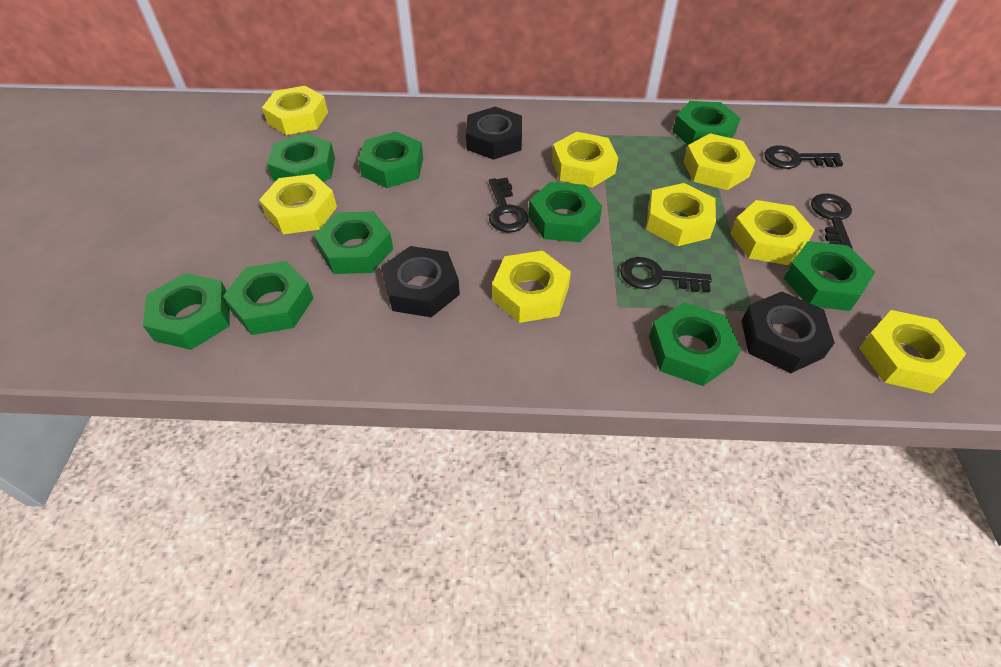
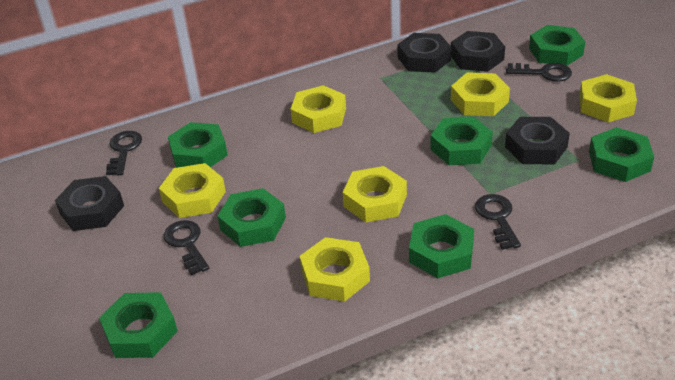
black nut: 3 -> 4
green nut: 9 -> 7
yellow nut: 8 -> 6

